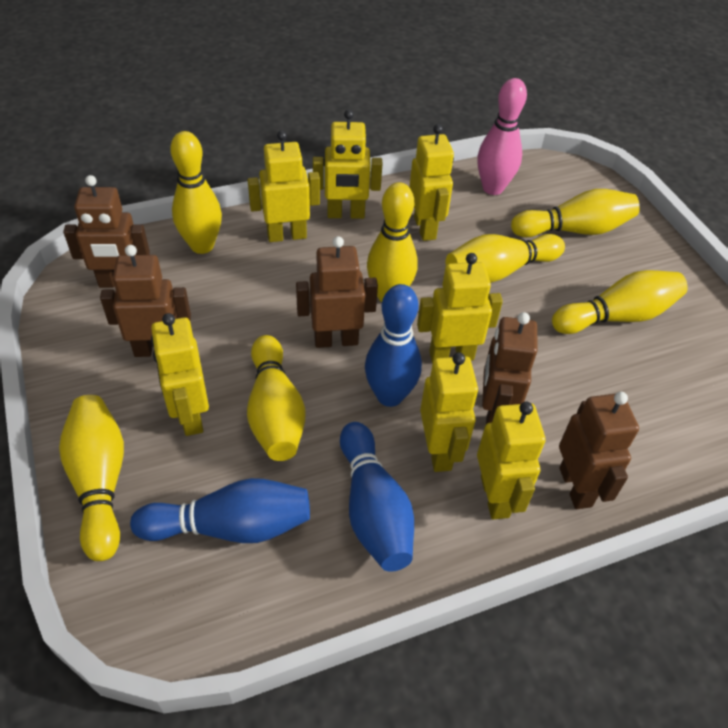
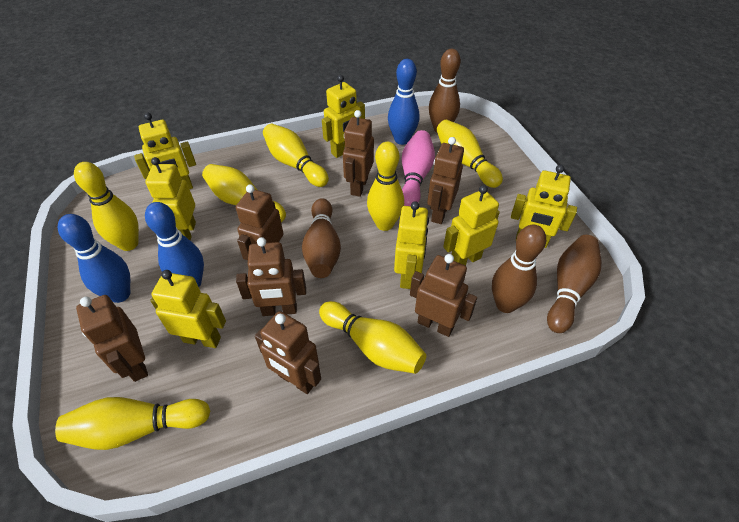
brown bowling pin: 0 -> 4
brown robot: 5 -> 7

